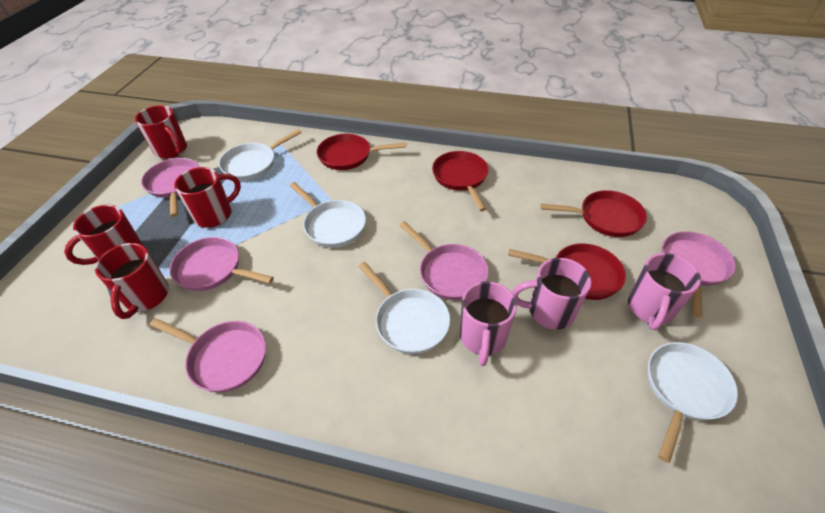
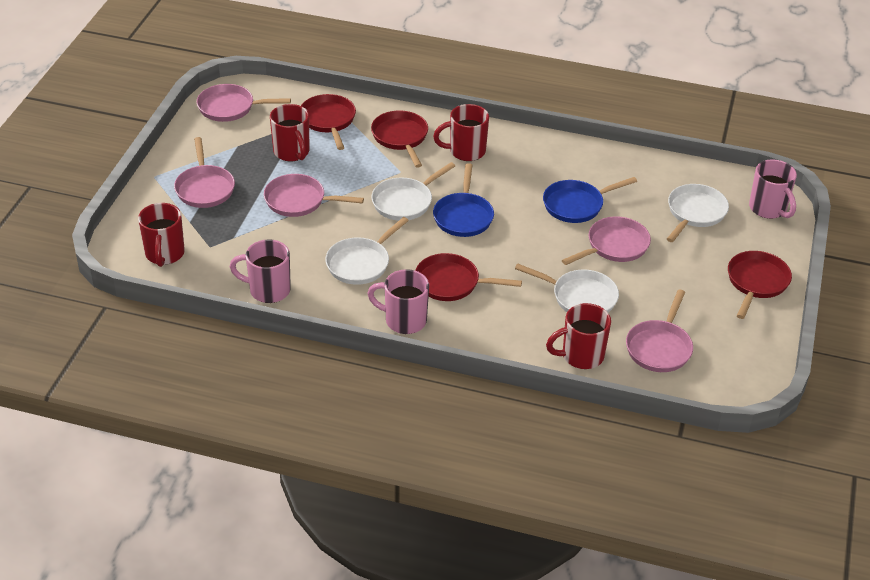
blue pan: 0 -> 2

